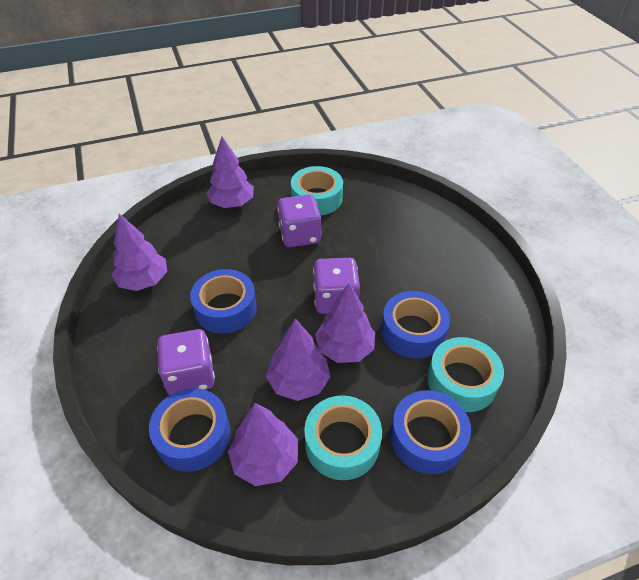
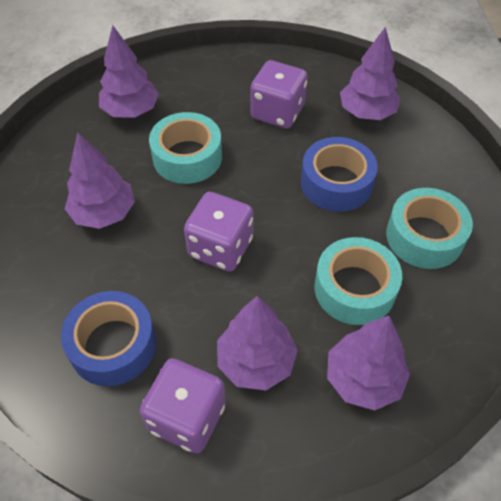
blue tape: 4 -> 2

